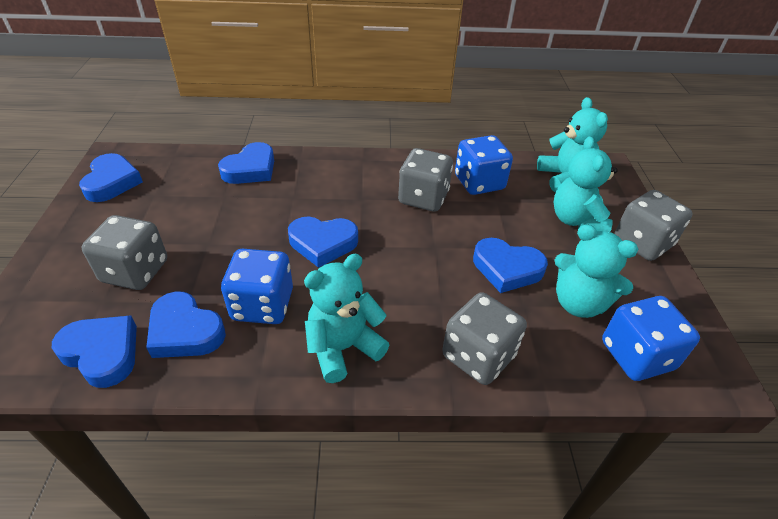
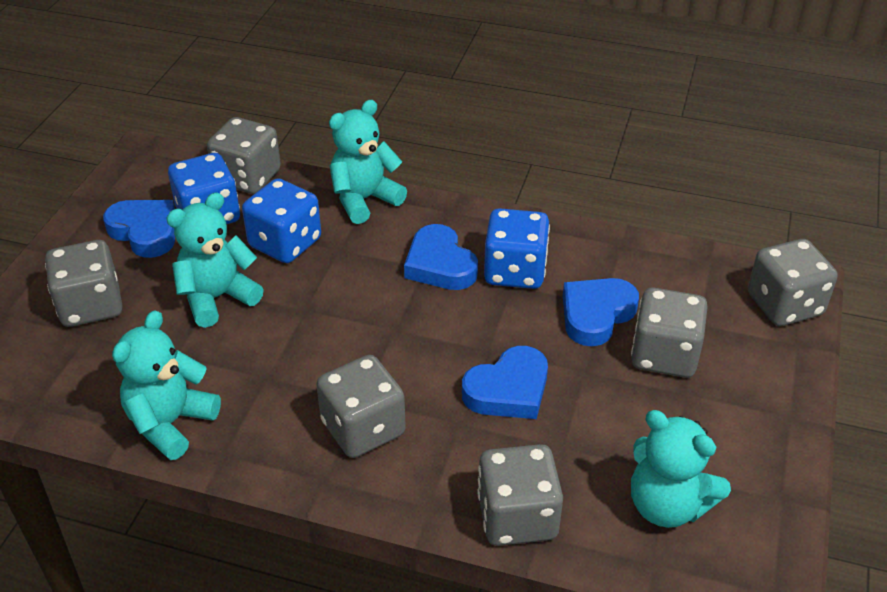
blue heart: 6 -> 4
grey dice: 4 -> 6

